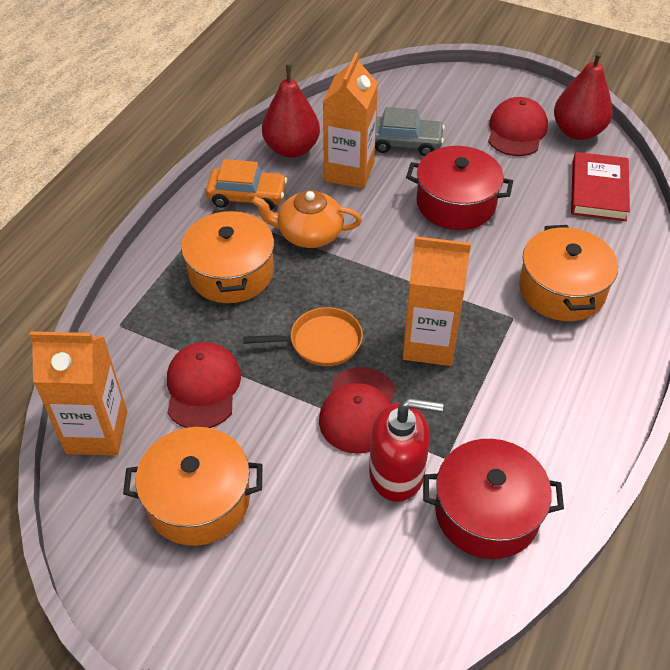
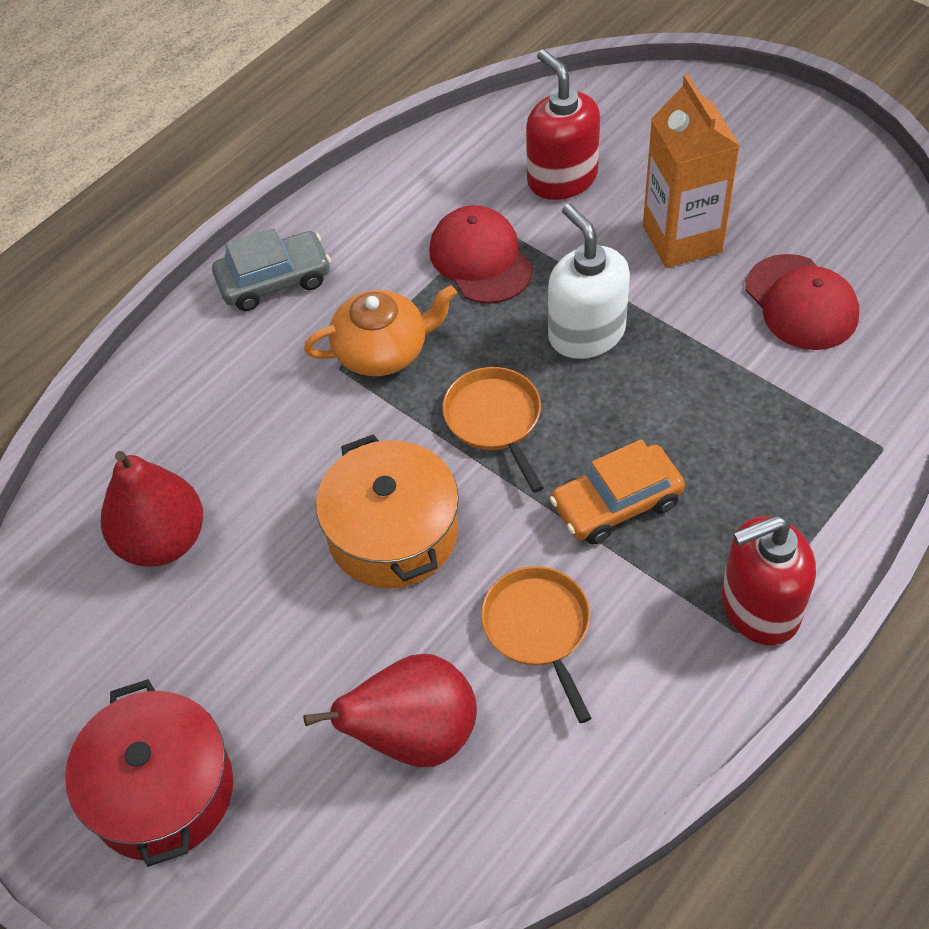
orange carton: 3 -> 1
orange pan: 1 -> 2
orange pot: 3 -> 1
red book: 1 -> 0
red cap: 3 -> 2
red pot: 2 -> 1
red soap dispenser: 1 -> 2
white soap dispenser: 0 -> 1

